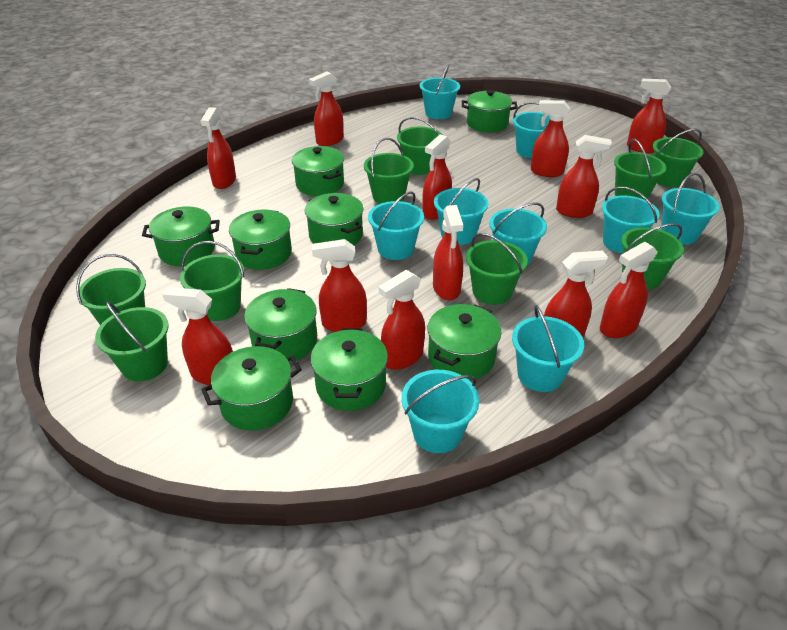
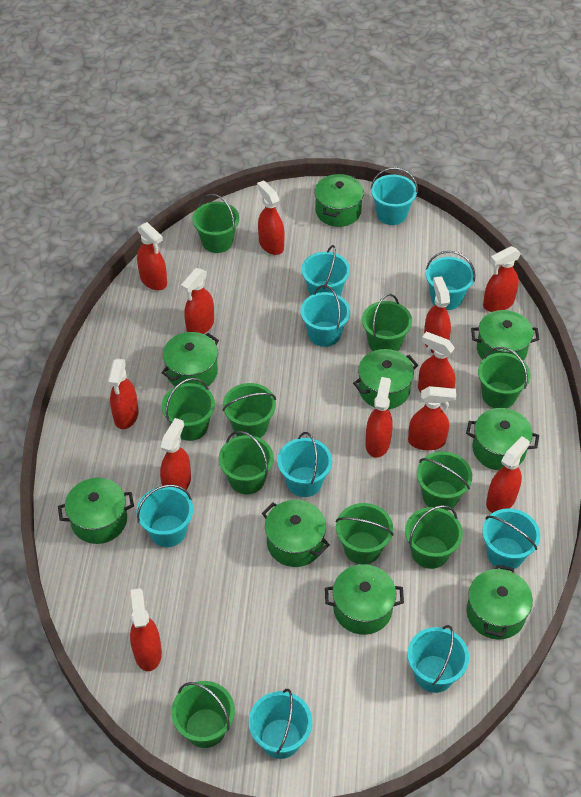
green bucket: 9 -> 10

